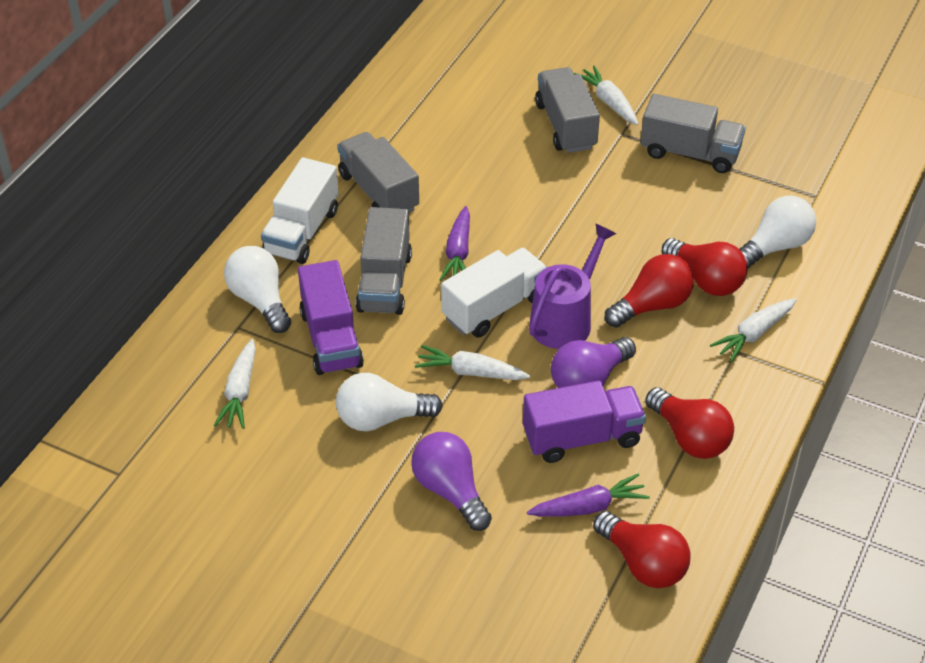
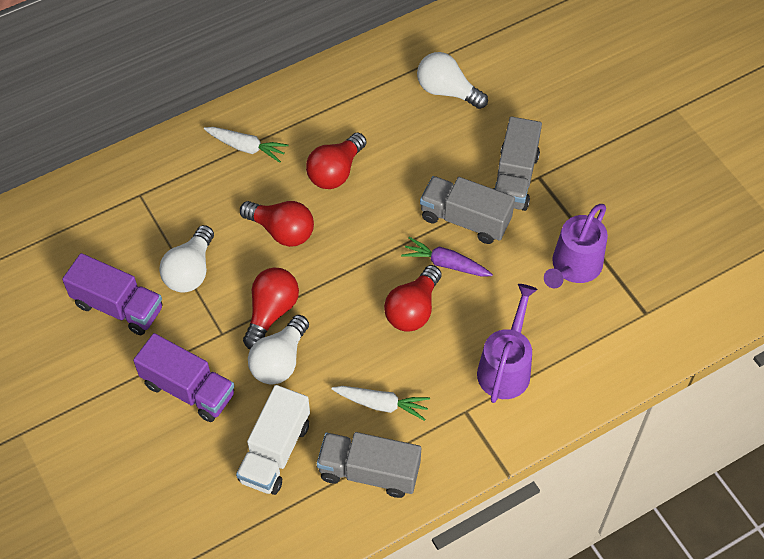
grey truck: 4 -> 3
purple carrot: 2 -> 1
purple light bulb: 2 -> 0
purple watering can: 1 -> 2
white carrot: 4 -> 2
white truck: 2 -> 1

